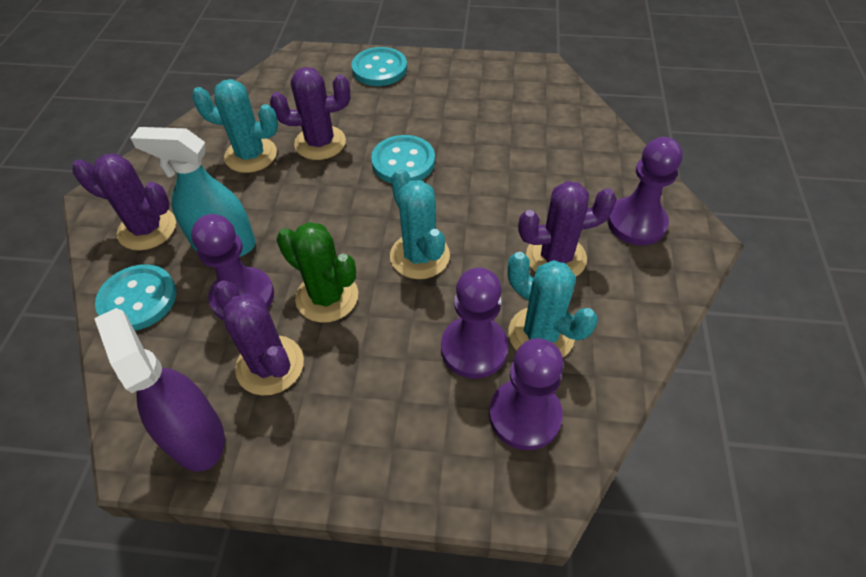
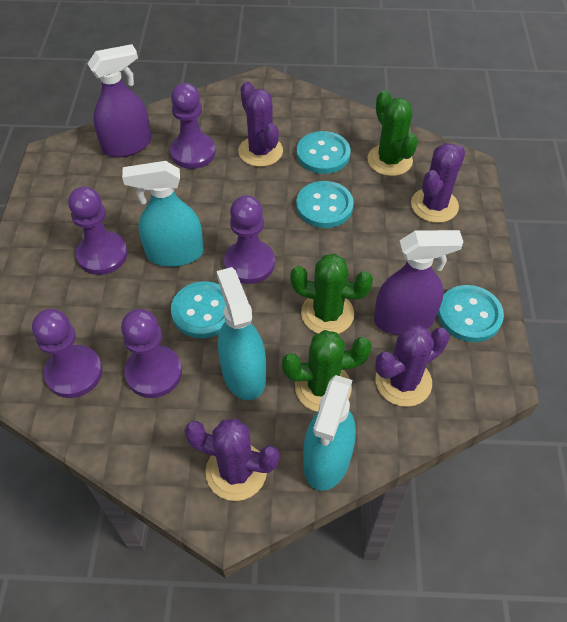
green cactus: 1 -> 3
purple pawn: 4 -> 5
purple spray bottle: 1 -> 2
turquoise button: 3 -> 4
turquoise cactus: 3 -> 0
turquoise spray bottle: 1 -> 3

